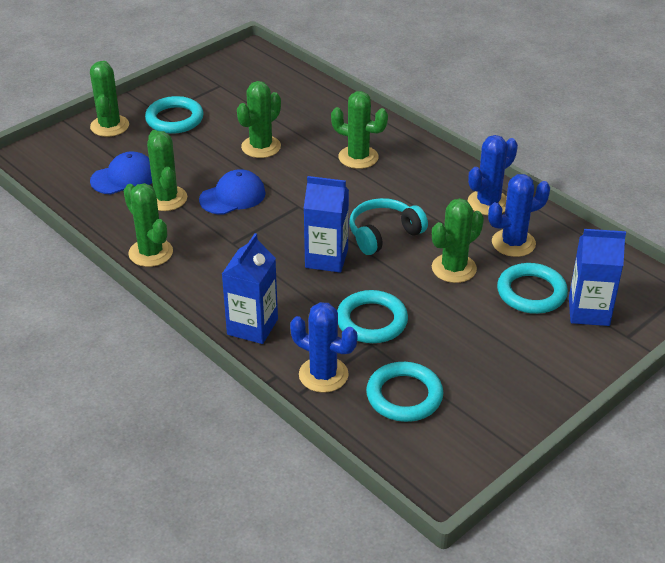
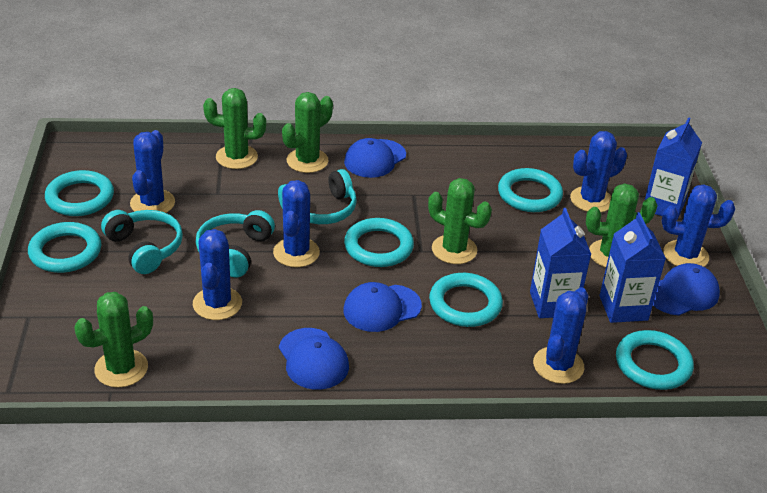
blue cactus: 3 -> 6
blue cap: 2 -> 4
green cactus: 6 -> 5
turquoise headphones: 1 -> 3
turquoise ring: 4 -> 6

